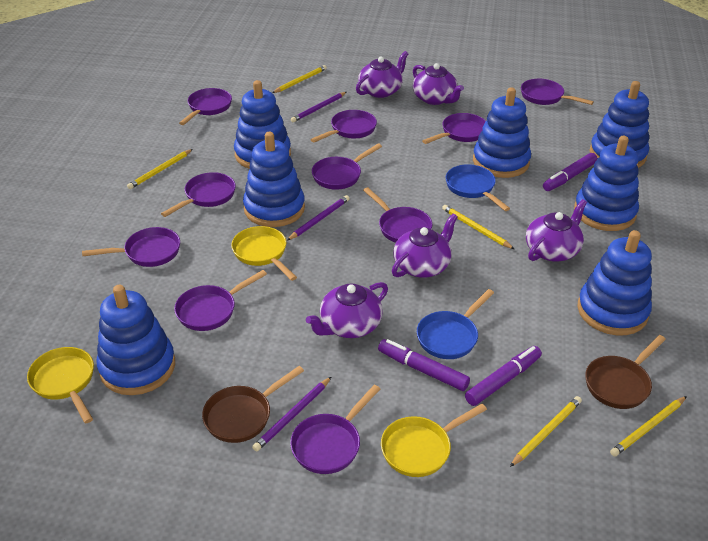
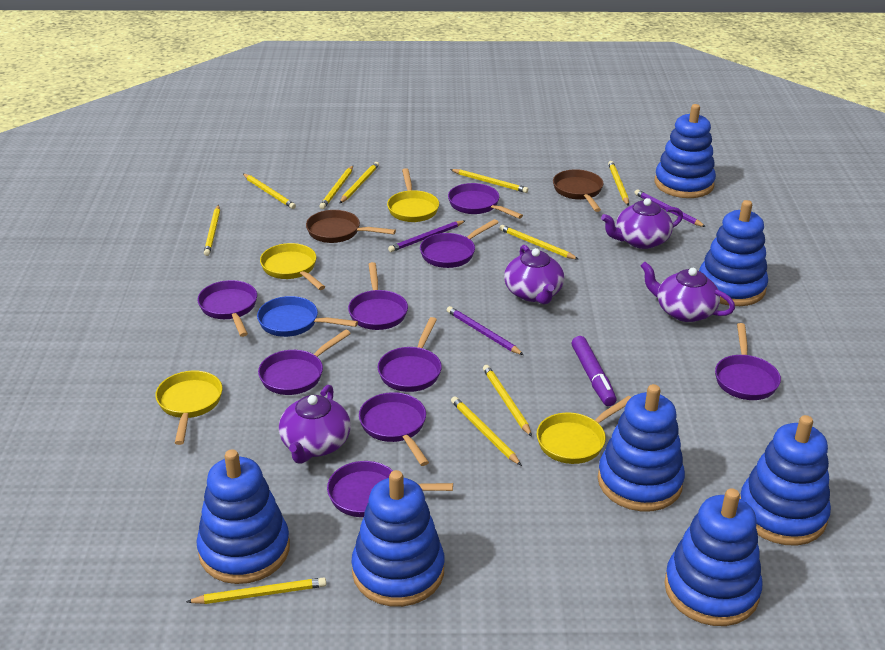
blue pan: 2 -> 1
purple marker: 3 -> 1
purple pan: 10 -> 9
purple teapot: 5 -> 4
yellow pan: 3 -> 4
yellow pencil: 5 -> 10

